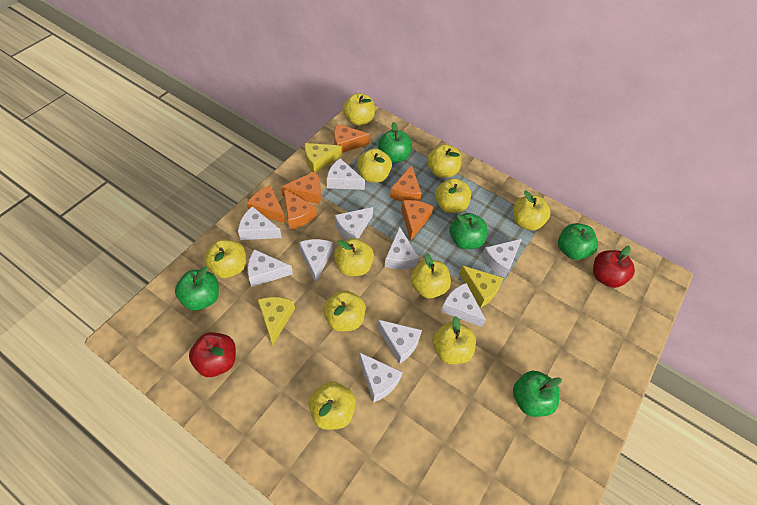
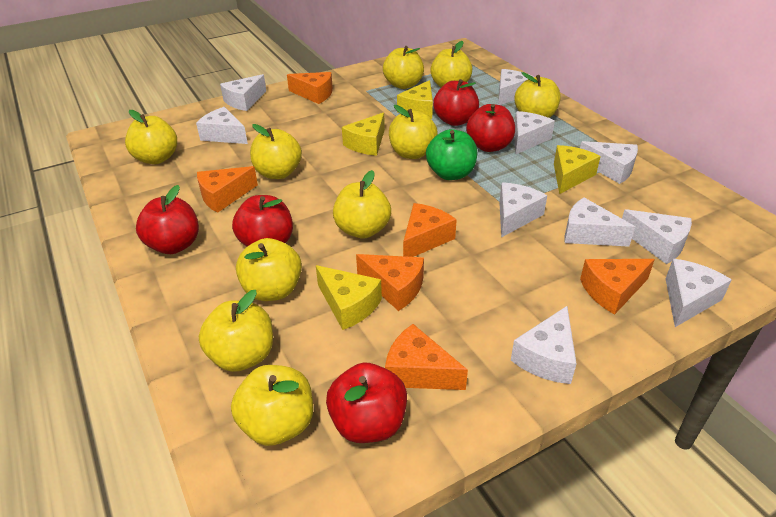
green apple: 5 -> 1
red apple: 2 -> 5
yellow apple: 11 -> 10
yellow cheese: 3 -> 4

